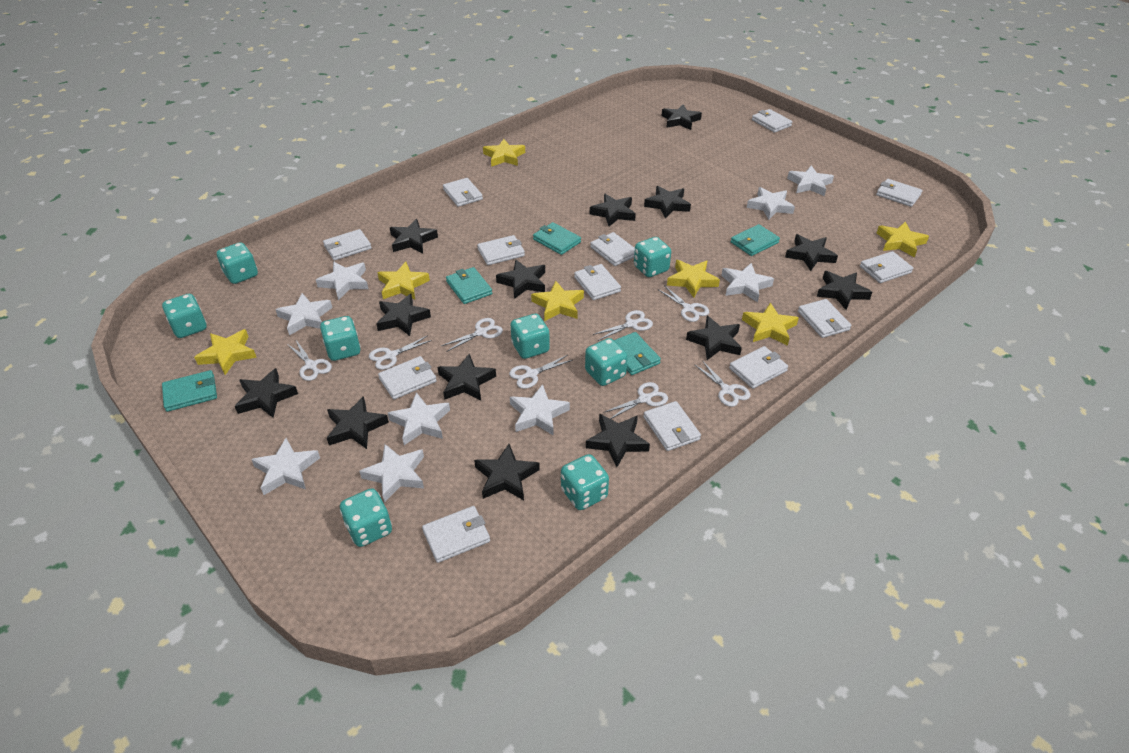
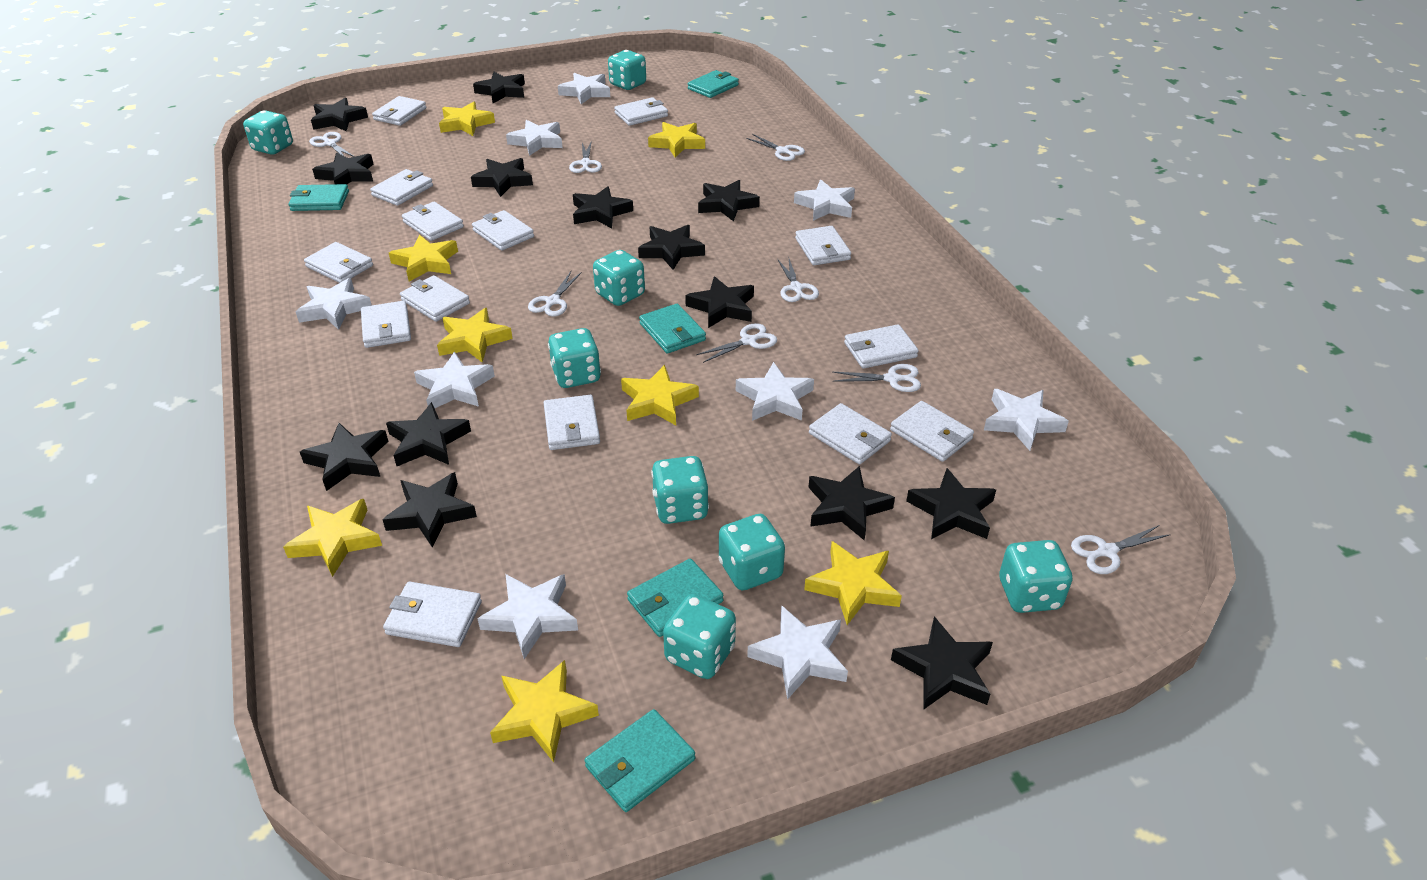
white wallet: 13 -> 14
yellow star: 7 -> 8

